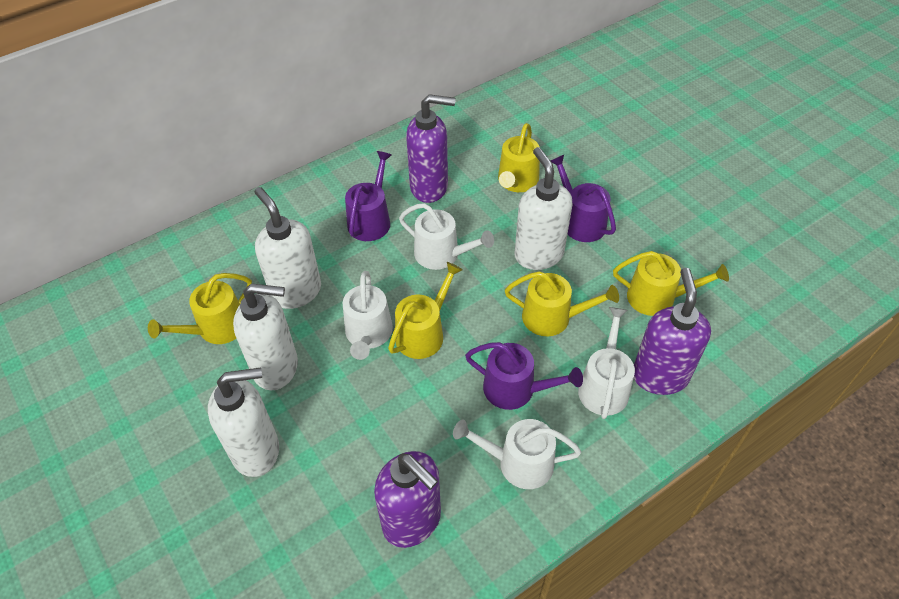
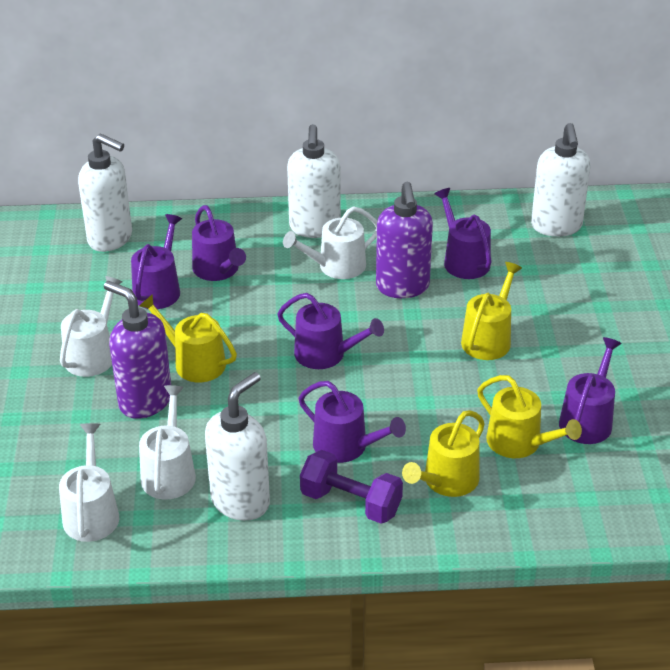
purple dumbbell: 0 -> 1
purple soap dispenser: 3 -> 2
purple watering can: 3 -> 6
yellow watering can: 5 -> 4

